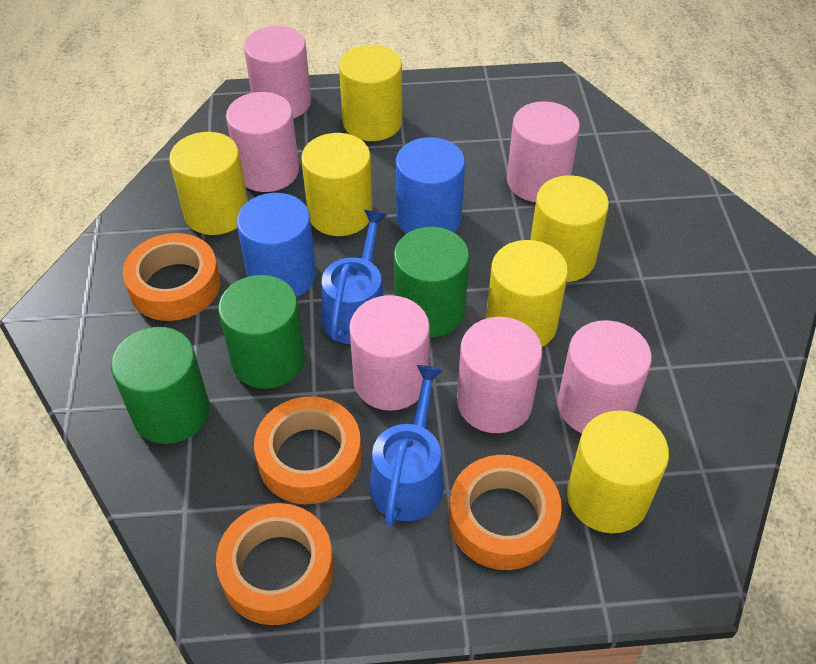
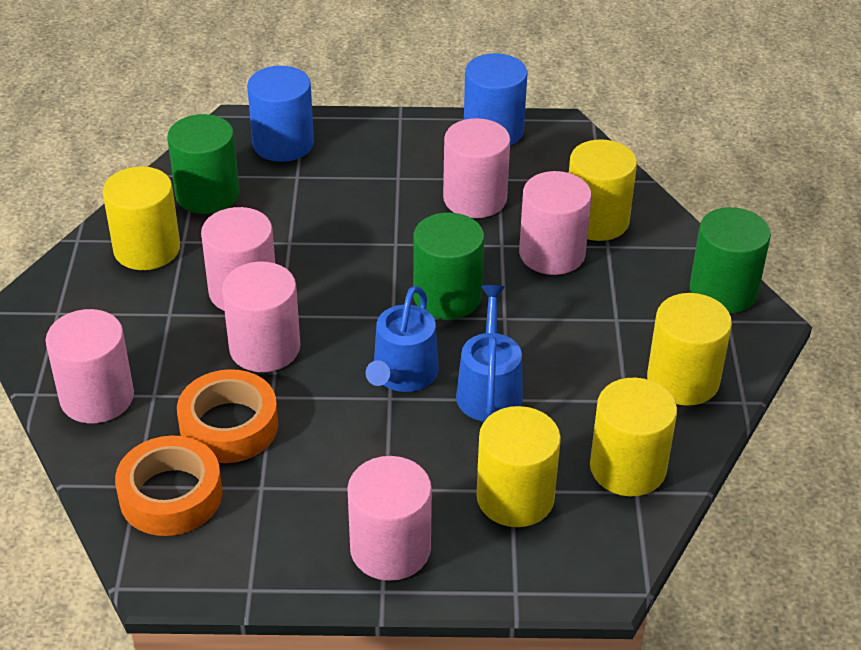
orange tape: 4 -> 2
yellow cylinder: 6 -> 5

